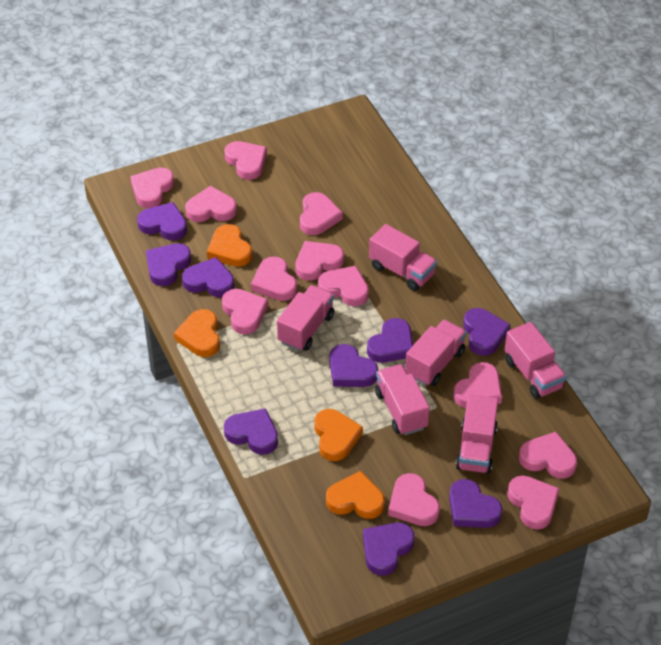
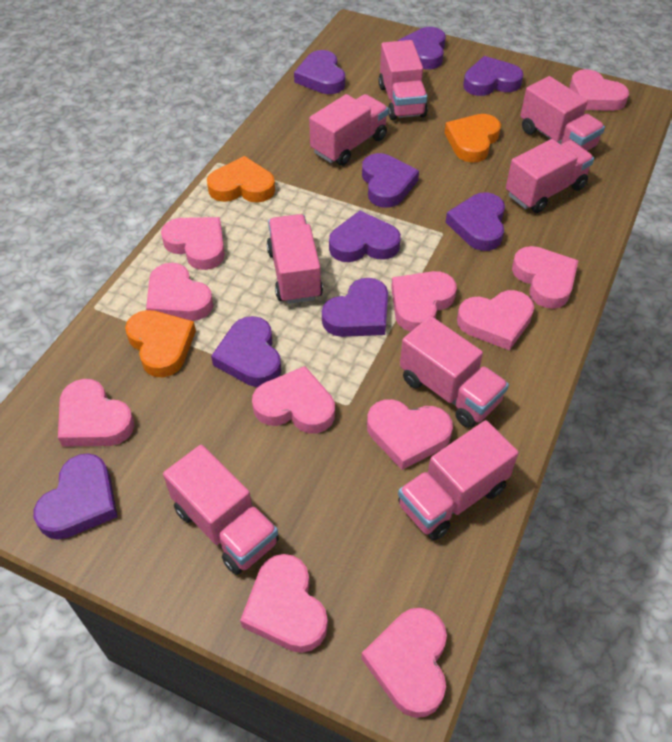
orange heart: 4 -> 3
pink heart: 12 -> 11
pink truck: 6 -> 8

